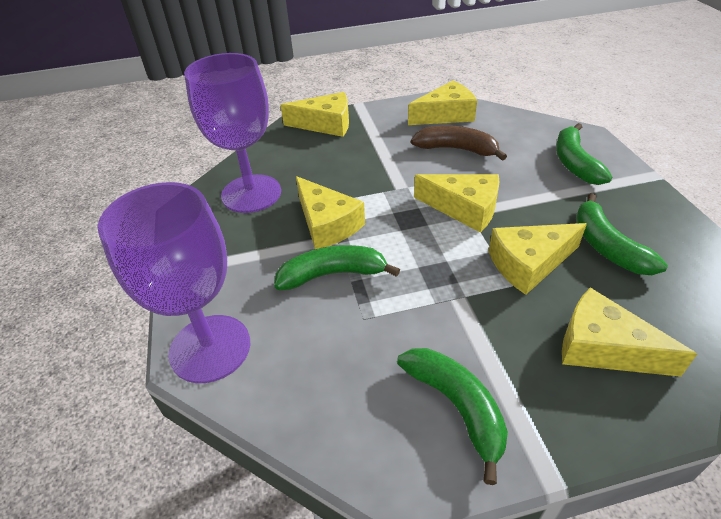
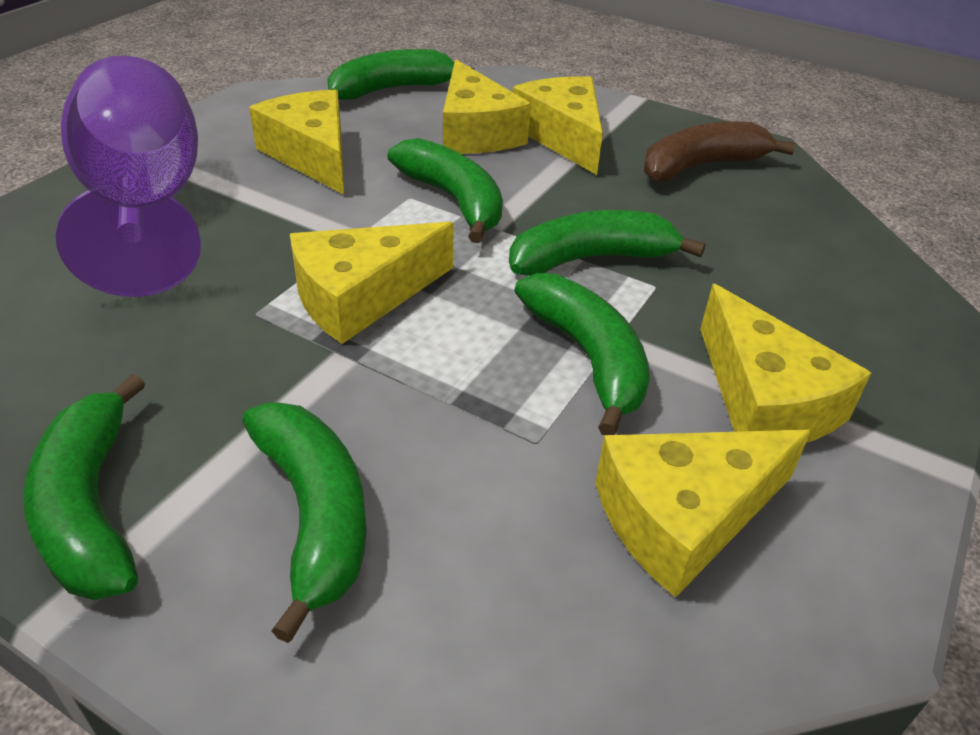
green banana: 4 -> 6
purple goblet: 2 -> 1

